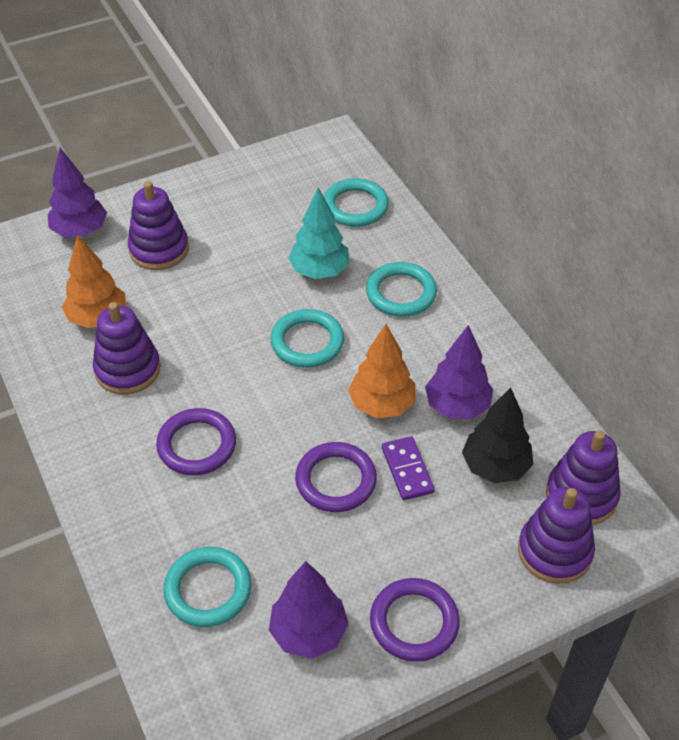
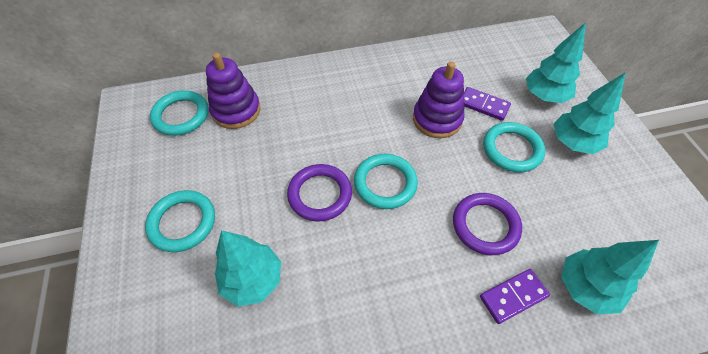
black tree: 1 -> 0
orange tree: 2 -> 0
purple domino: 1 -> 2
purple ring: 3 -> 2
purple stacking toy: 4 -> 2
purple tree: 3 -> 0
turquoise tree: 1 -> 4

